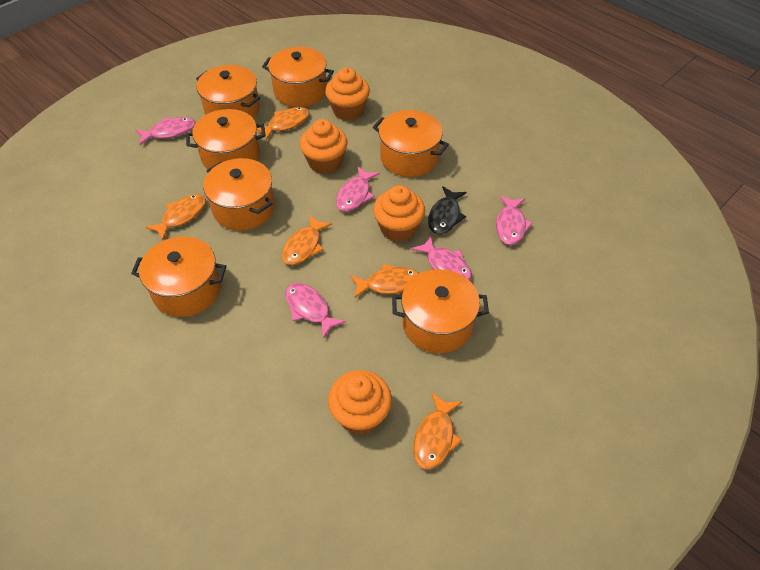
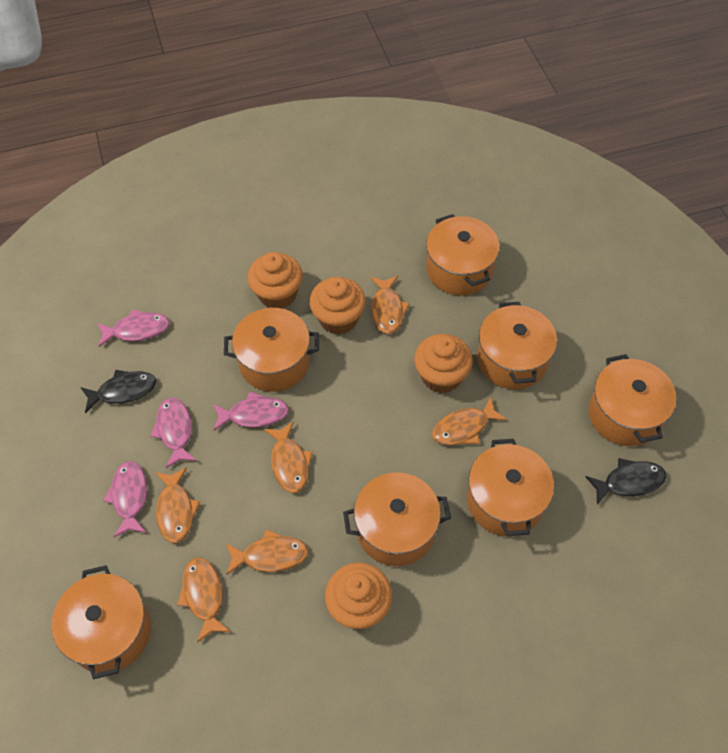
black fish: 1 -> 2
orange fish: 5 -> 6
pink fish: 5 -> 4

